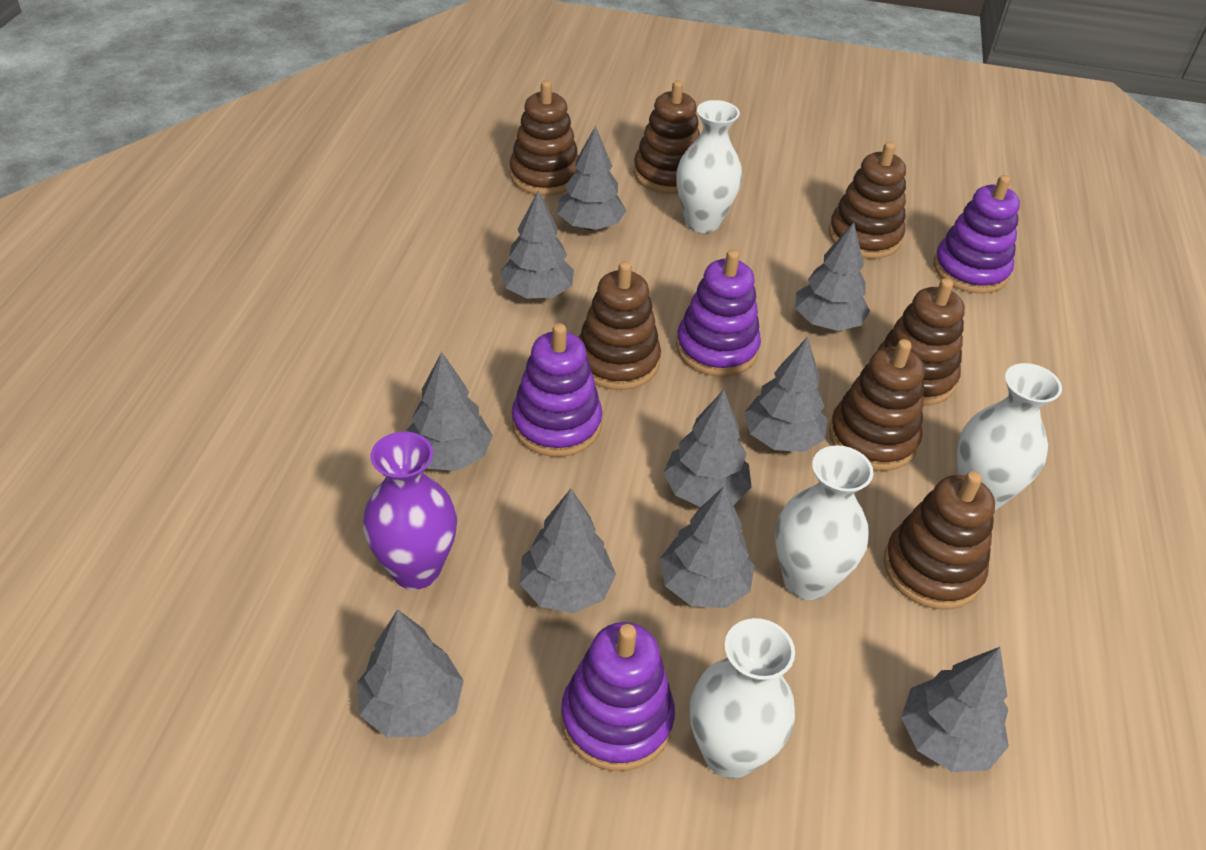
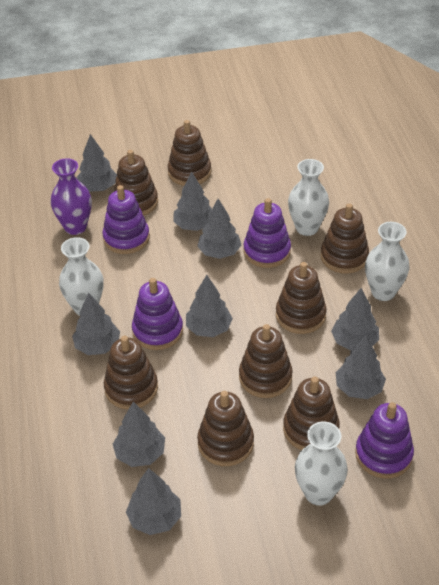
brown stacking toy: 7 -> 8
grey tree: 10 -> 9

